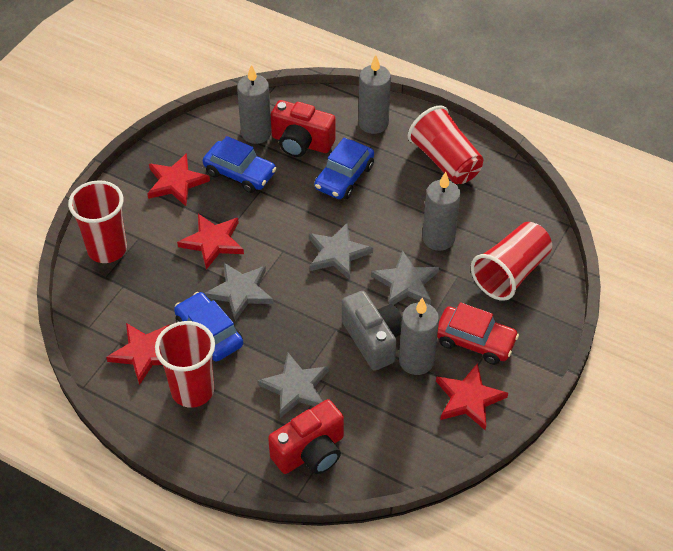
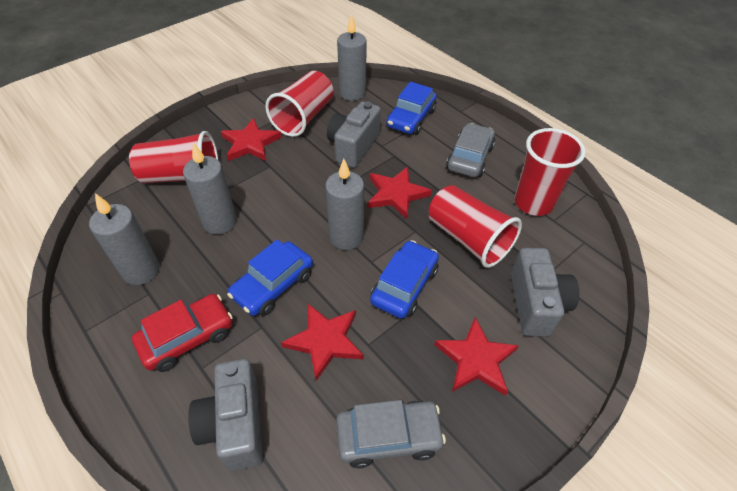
grey camera: 1 -> 3
grey car: 0 -> 2
grey star: 4 -> 0
red camera: 2 -> 0

